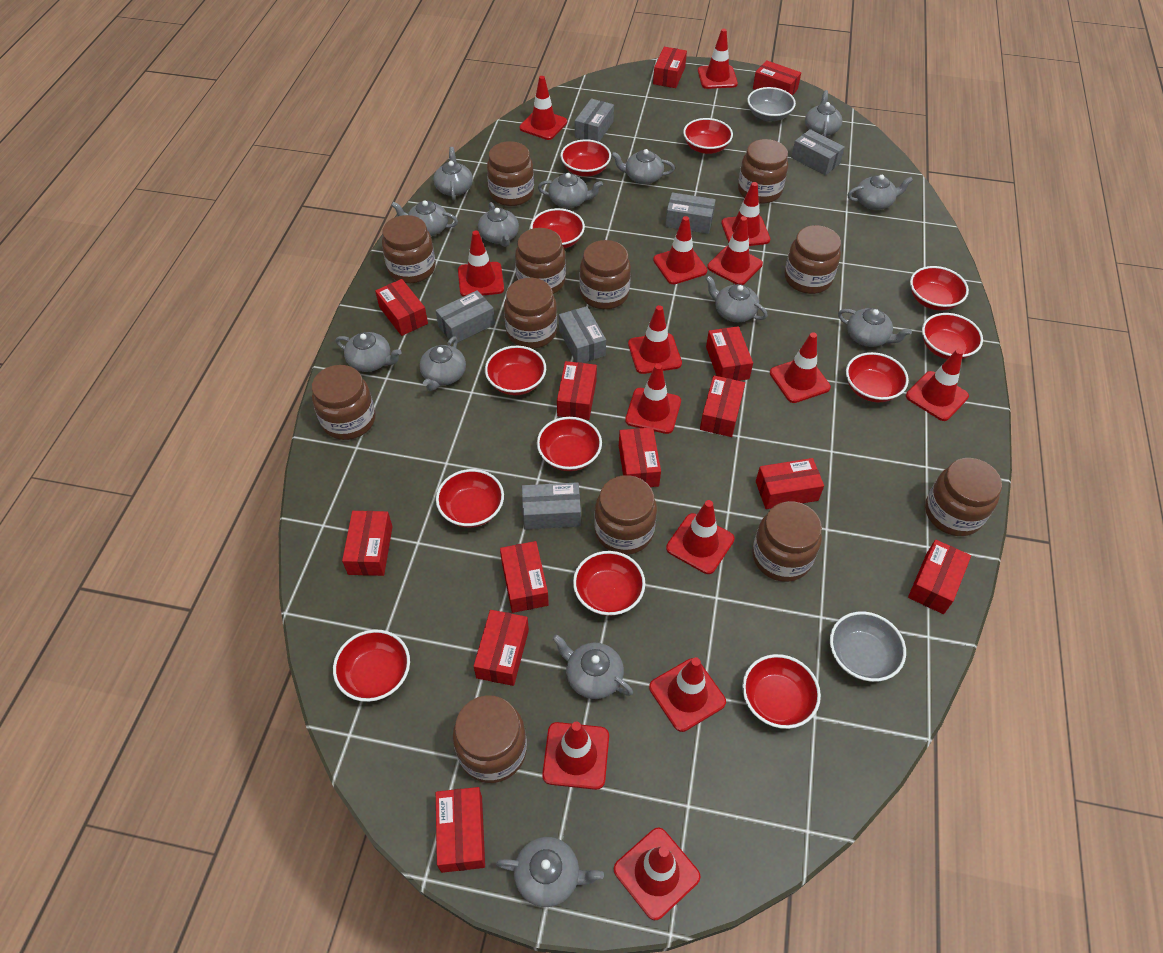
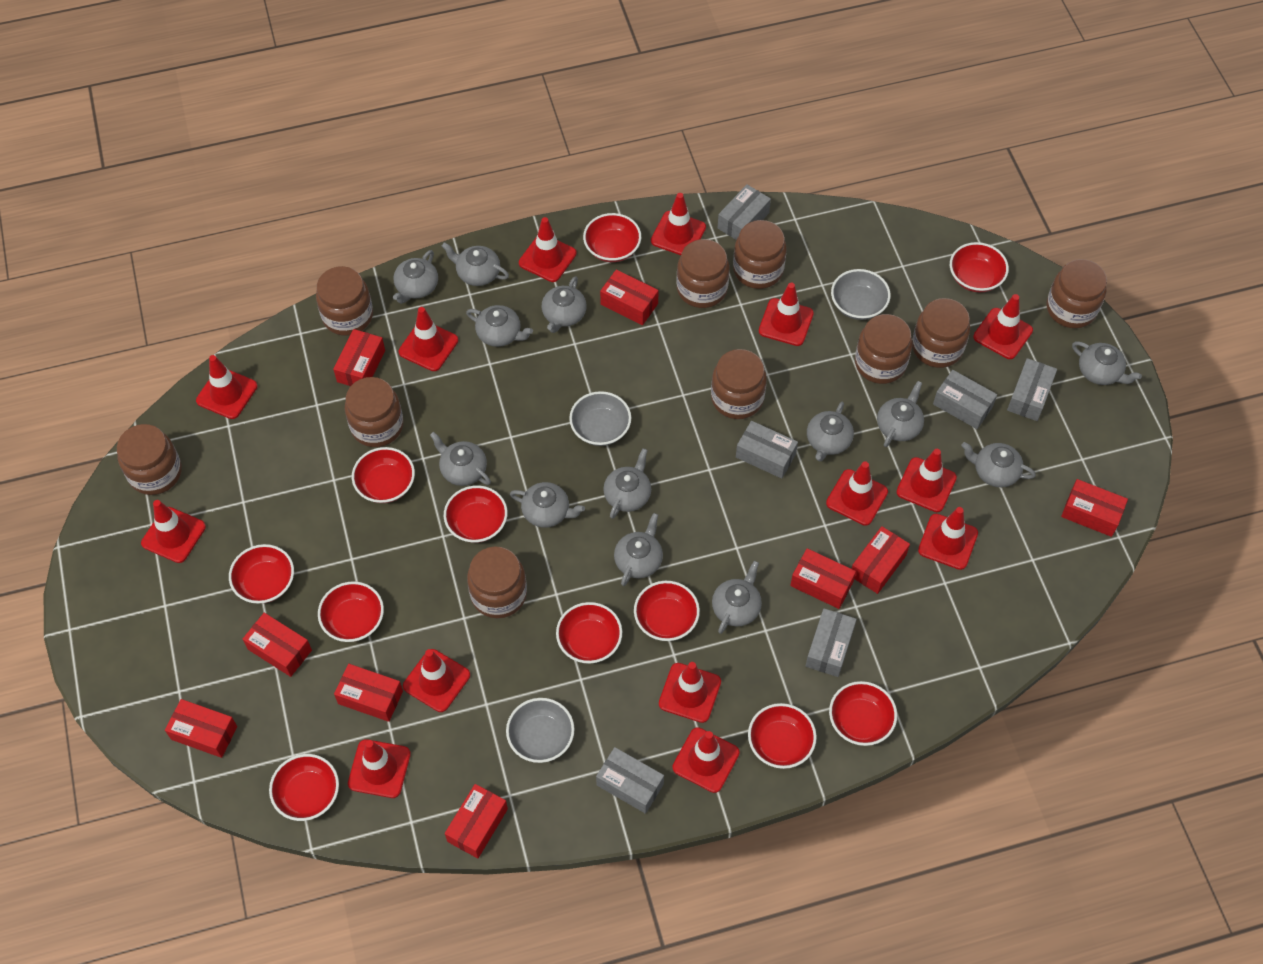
brown jar: 12 -> 10
grey bowl: 2 -> 3
red bowl: 12 -> 11
red box: 13 -> 9

